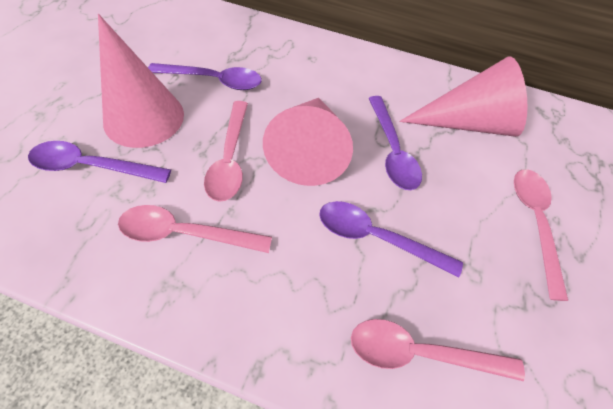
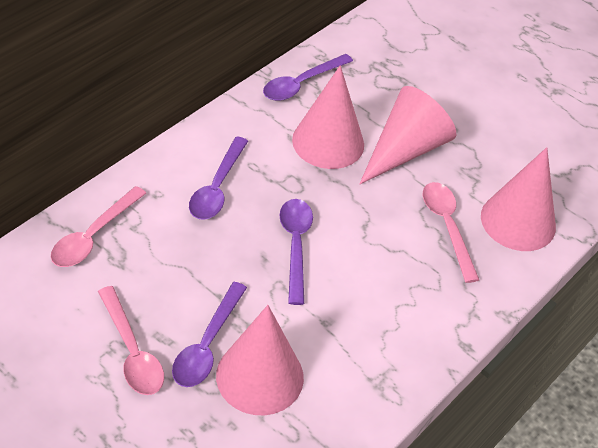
pink cone: 3 -> 4
pink spoon: 4 -> 3

